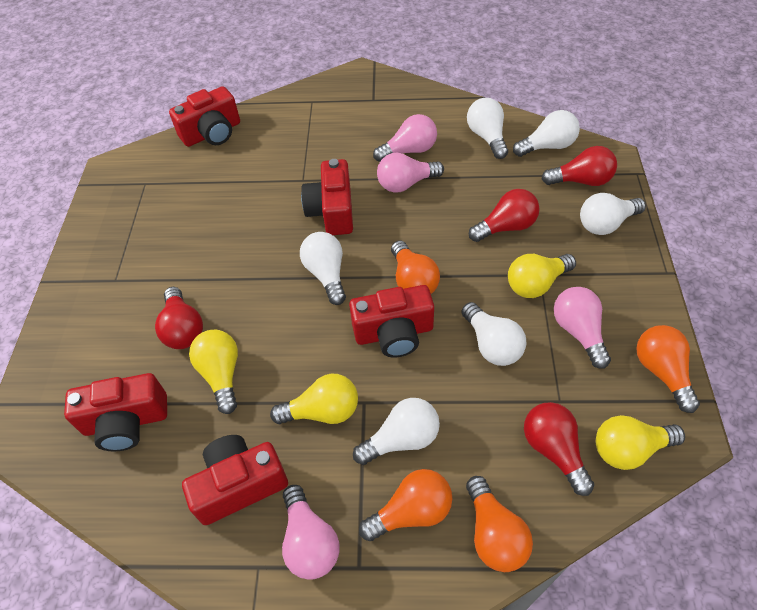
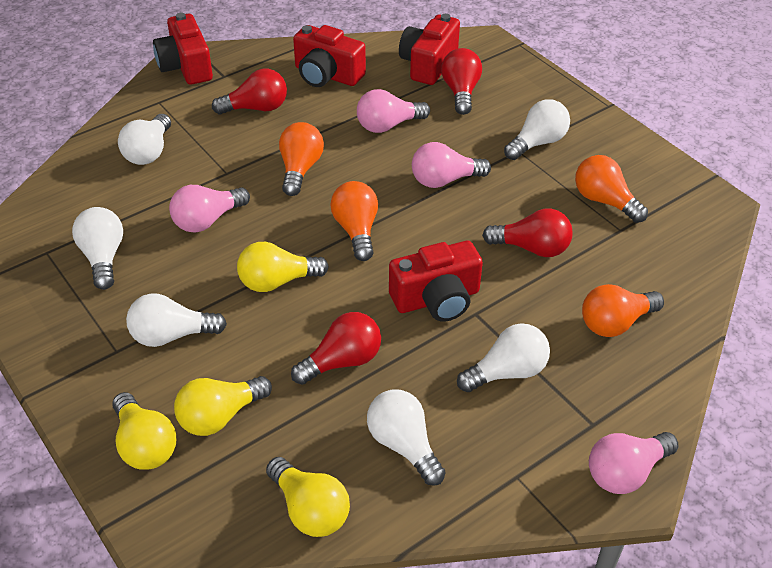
red camera: 5 -> 4

